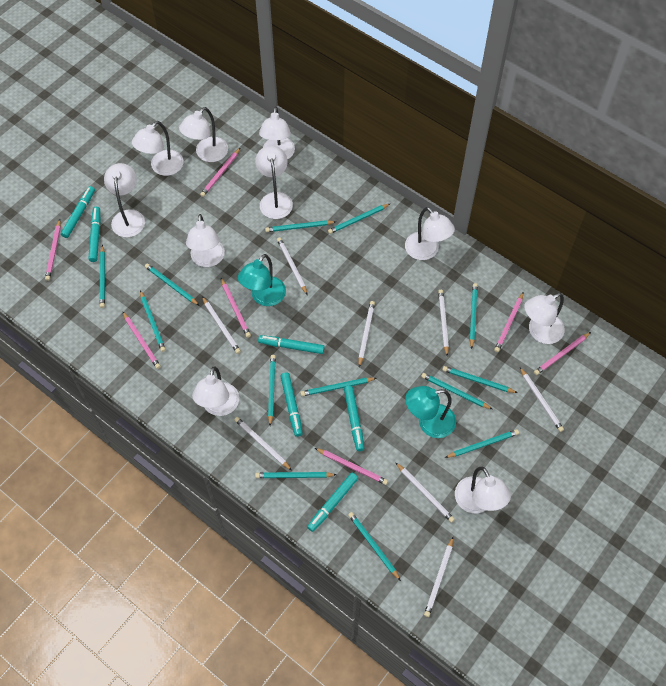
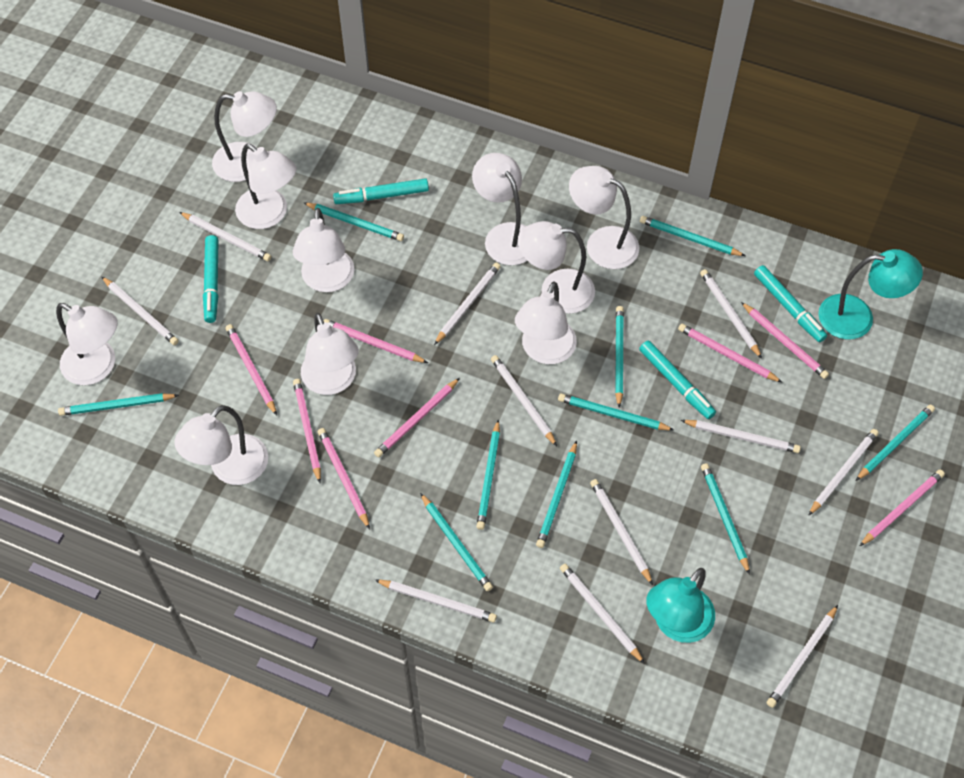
pink pencil: 7 -> 8
turquoise marker: 6 -> 4
turquoise pencil: 13 -> 10
white pencil: 8 -> 11

